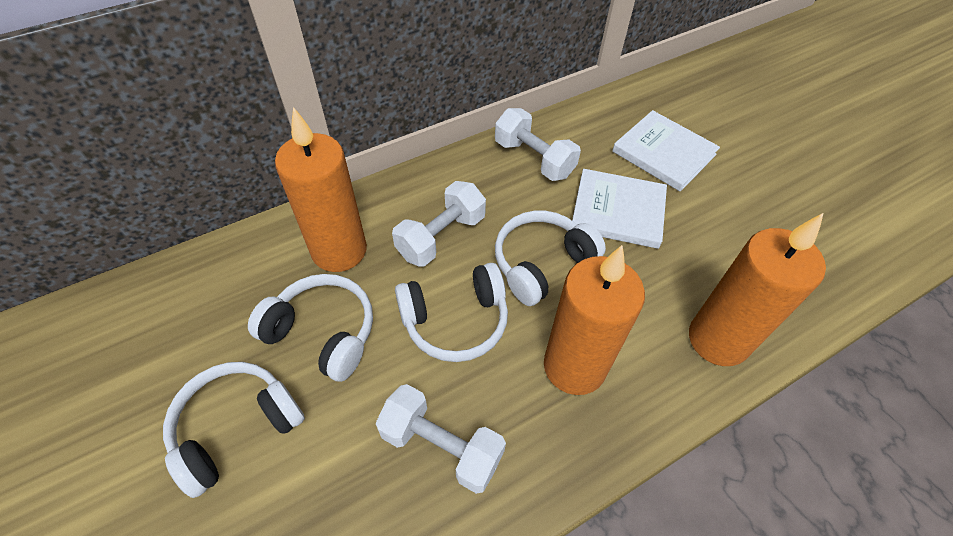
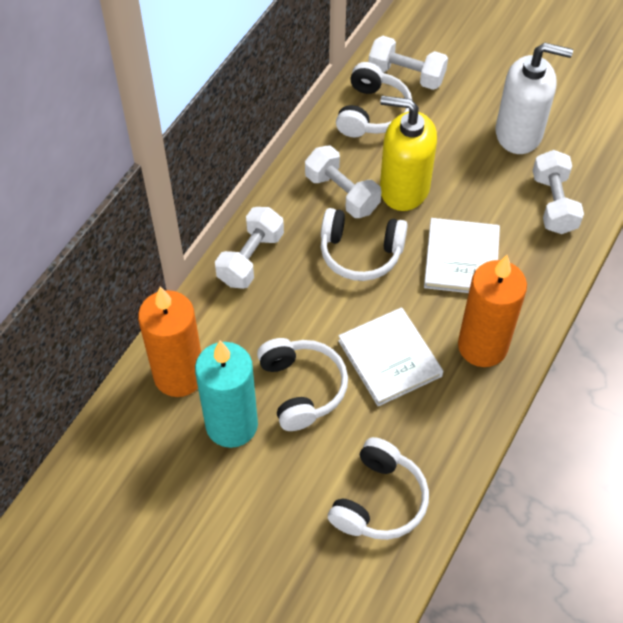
orange candle: 3 -> 2
turquoise candle: 0 -> 1
white dumbbell: 3 -> 4
white soap dispenser: 0 -> 1
yellow soap dispenser: 0 -> 1

